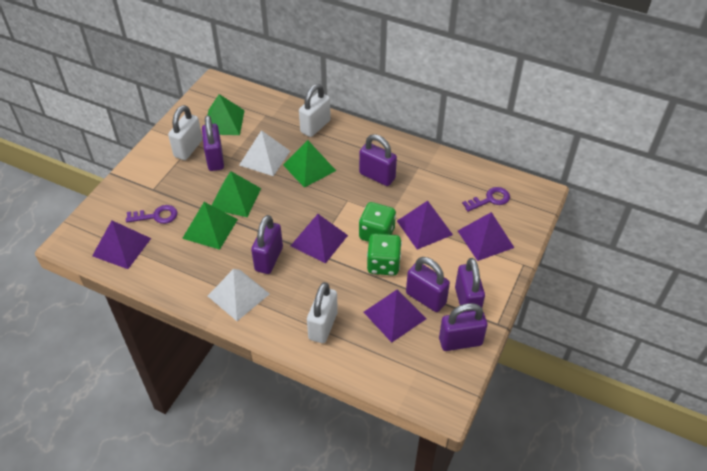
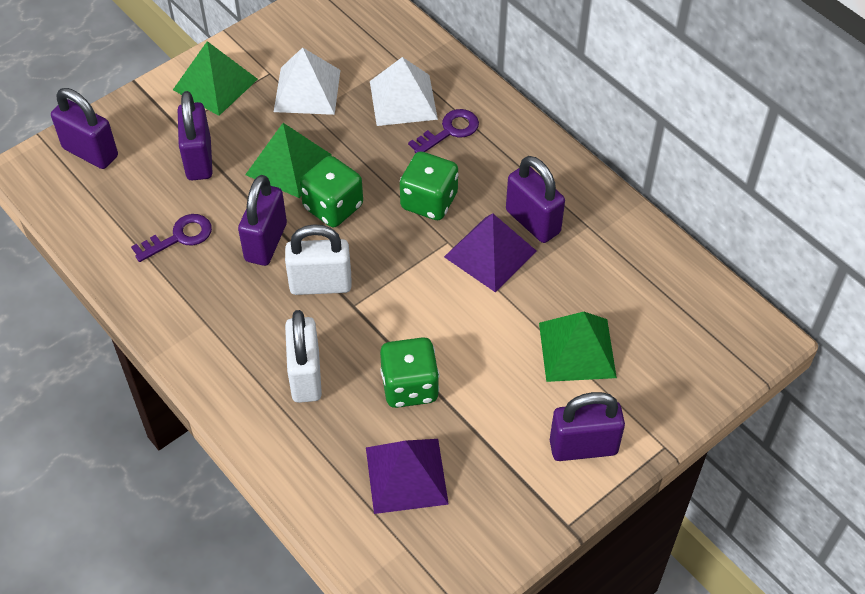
green dice: 2 -> 3
green pyramid: 4 -> 3
purple padlock: 6 -> 5
purple pyramid: 5 -> 2
white padlock: 3 -> 2

